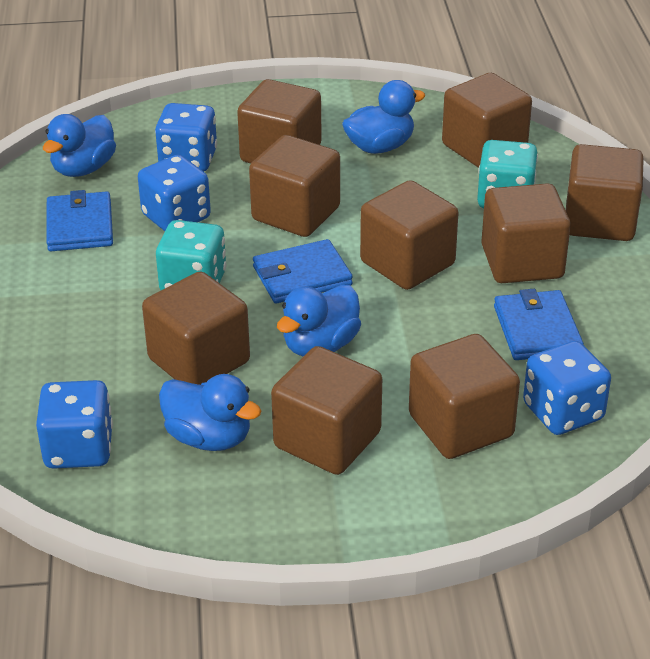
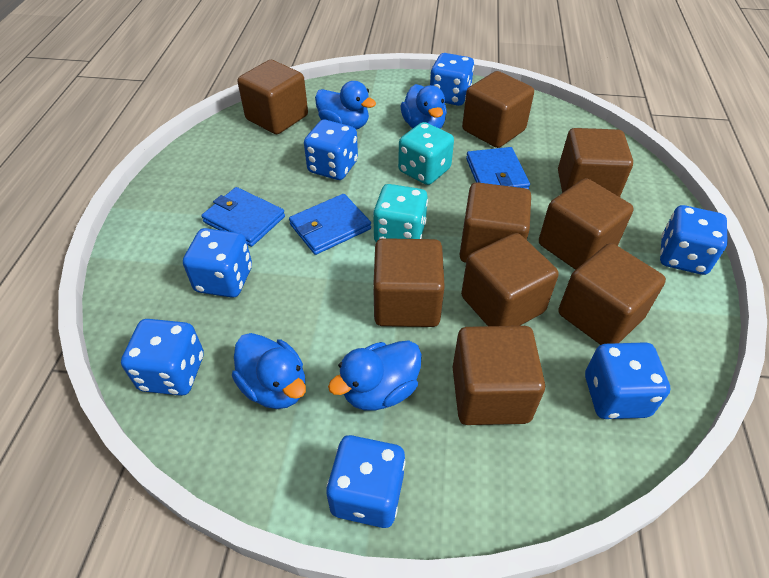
blue dice: 4 -> 7

